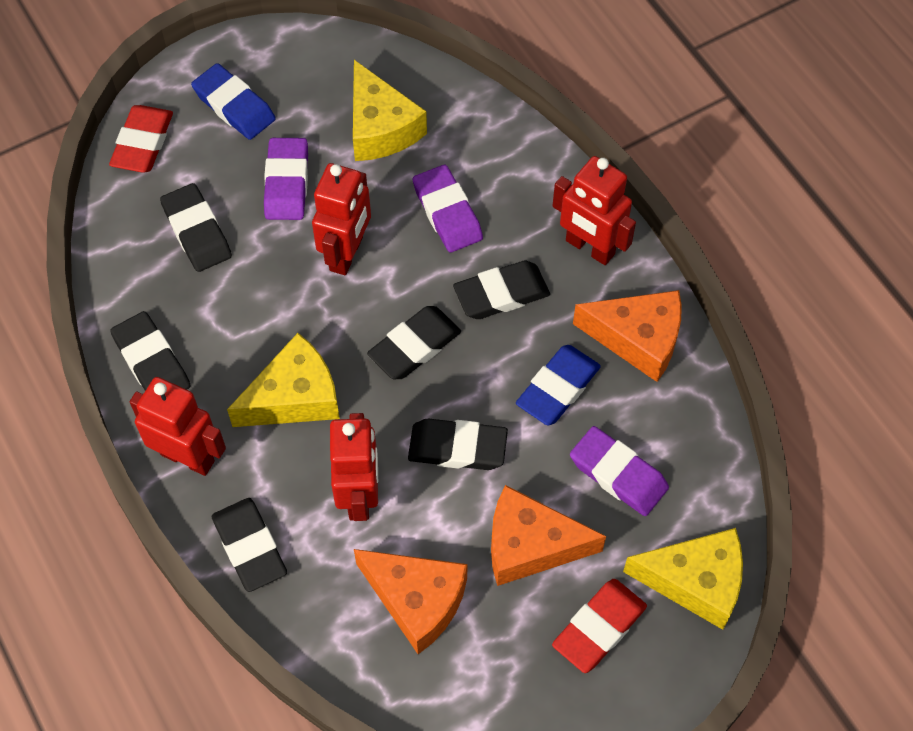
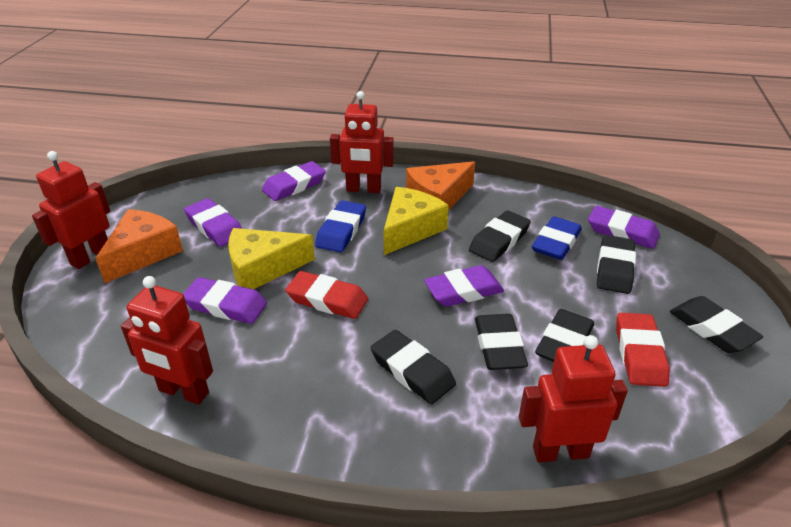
orange cheese: 3 -> 2
purple eraser: 3 -> 5
yellow cheese: 3 -> 2

